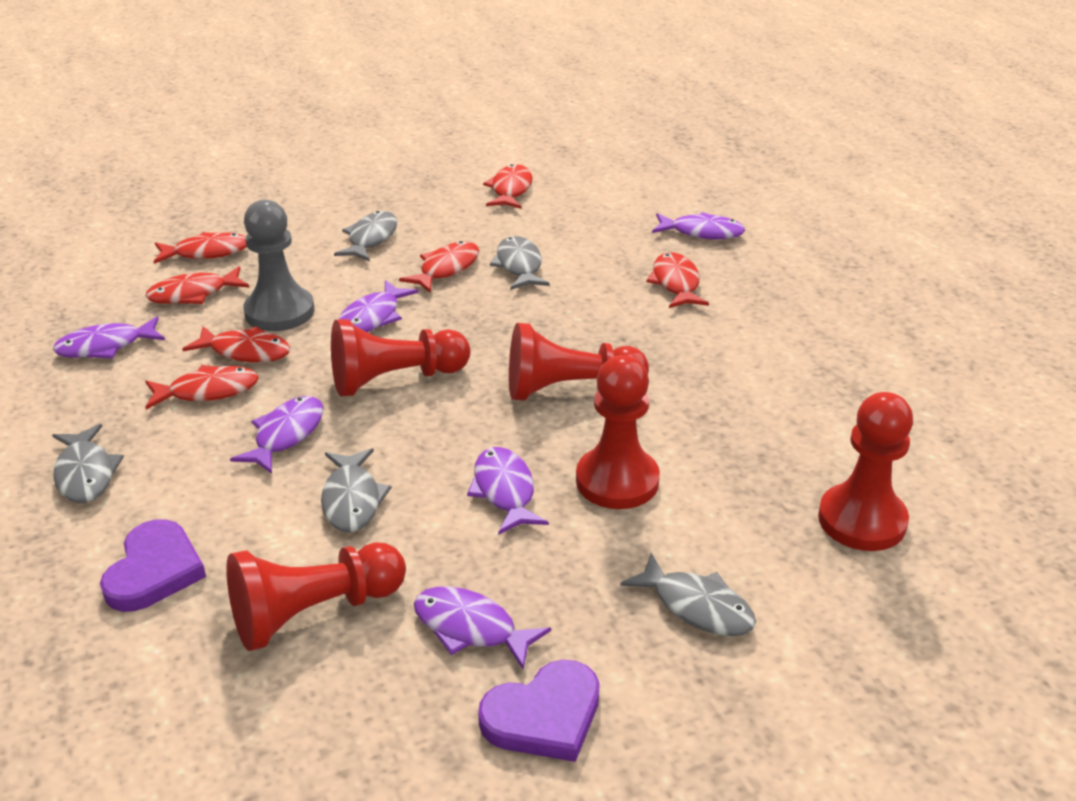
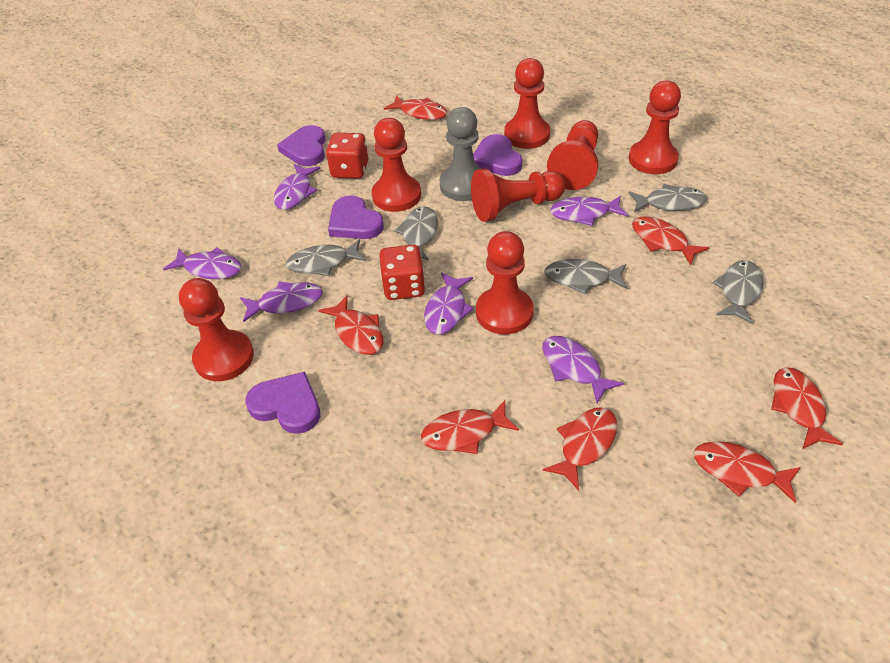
purple heart: 2 -> 4
red dice: 0 -> 2
red pawn: 5 -> 7

